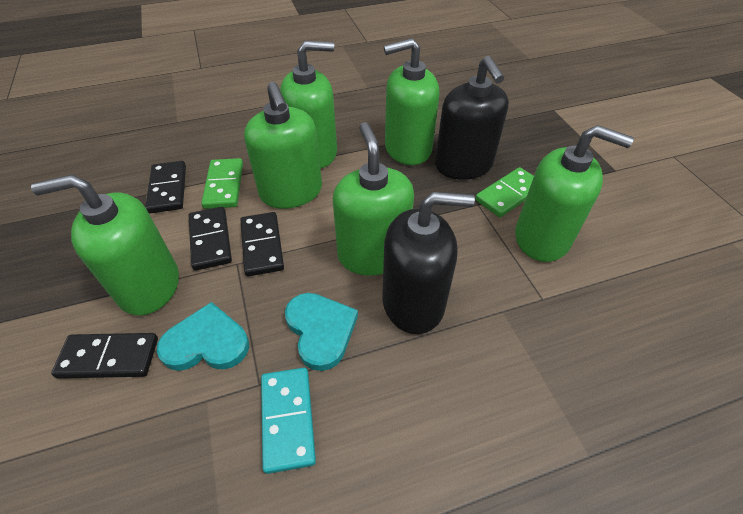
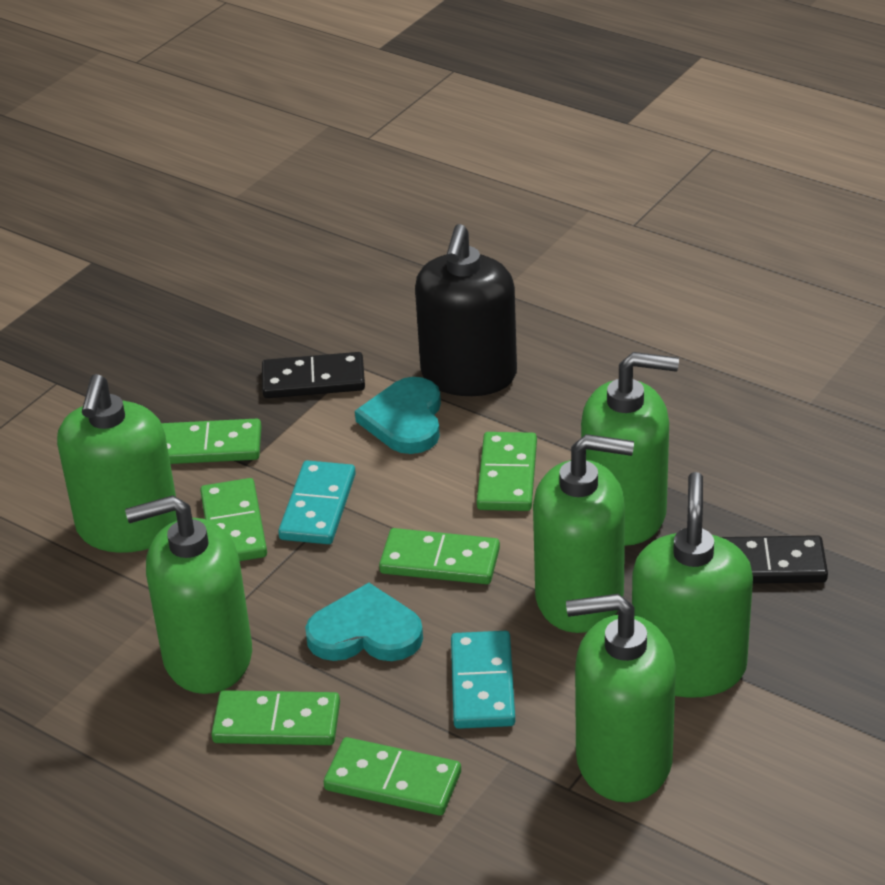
black domino: 4 -> 2
black soap dispenser: 2 -> 1
green domino: 2 -> 6
turquoise domino: 1 -> 2

